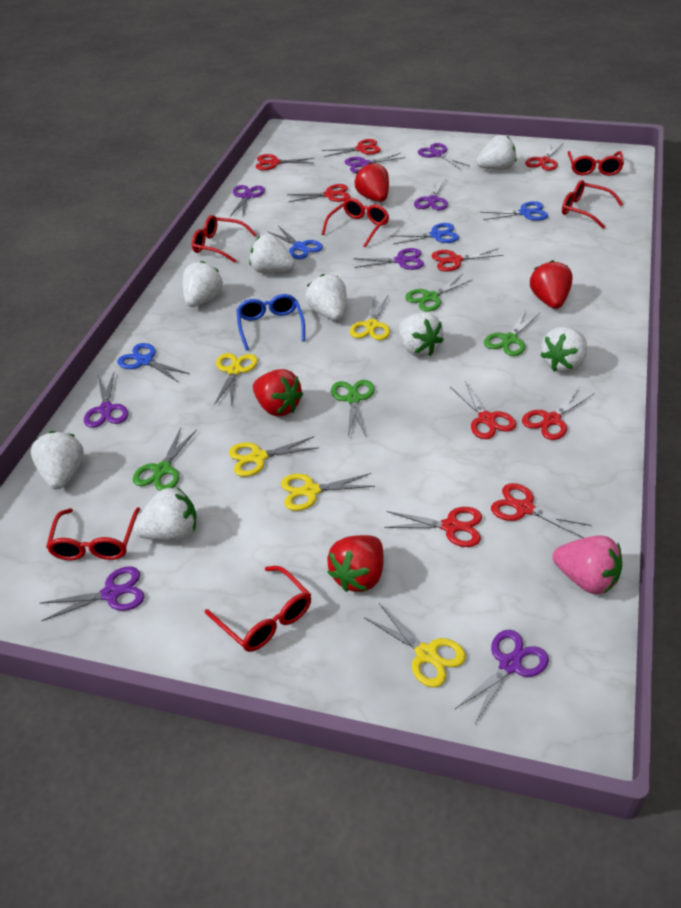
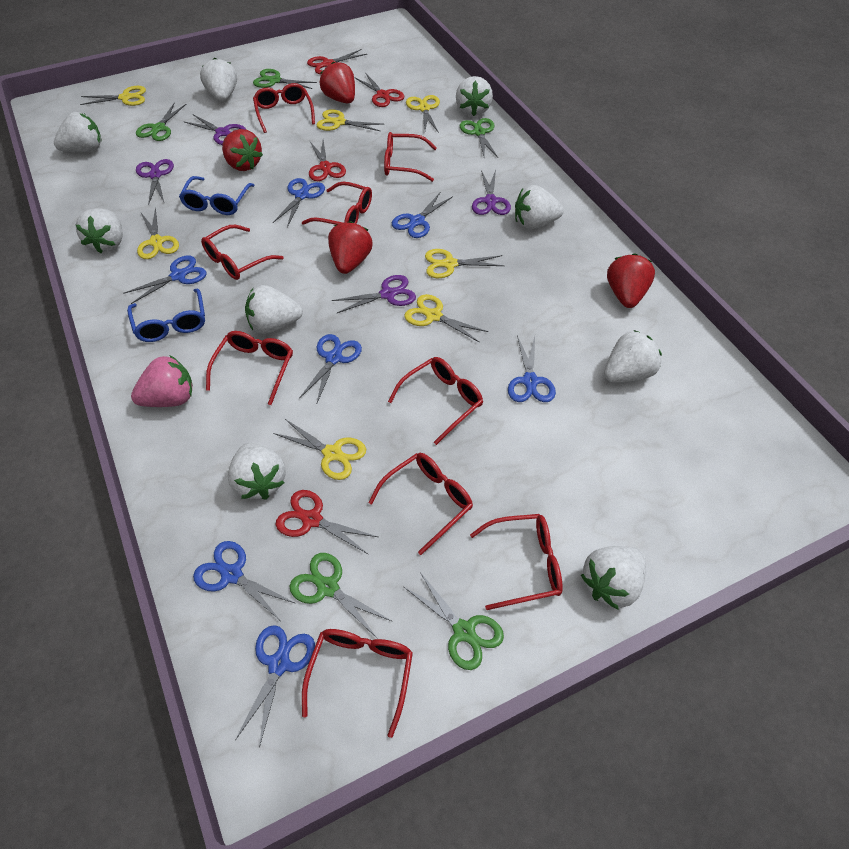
blue glasses: 1 -> 2
blue scissors: 4 -> 7
green scissors: 4 -> 5
purple scissors: 8 -> 4
red glasses: 6 -> 9
red scissors: 9 -> 4
white strawberry: 8 -> 9
yellow scissors: 5 -> 7

